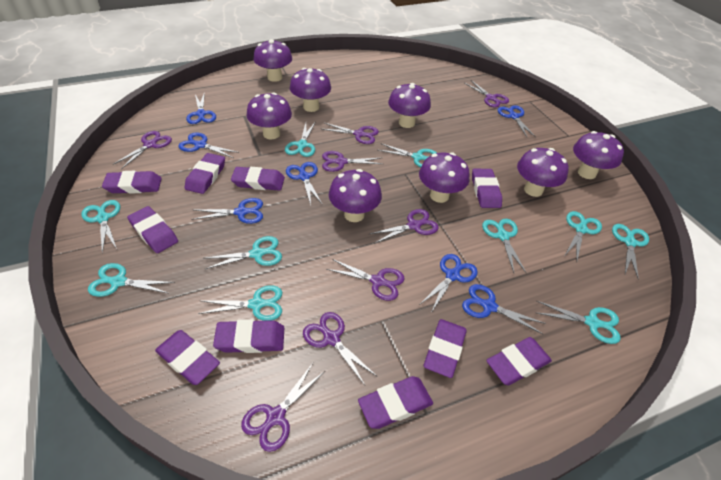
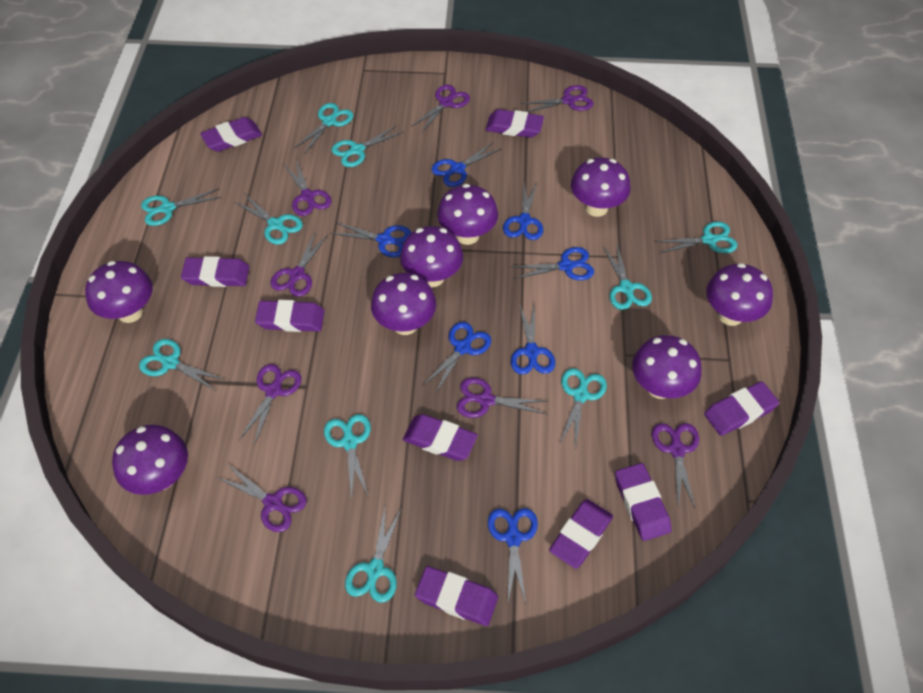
purple eraser: 10 -> 9

